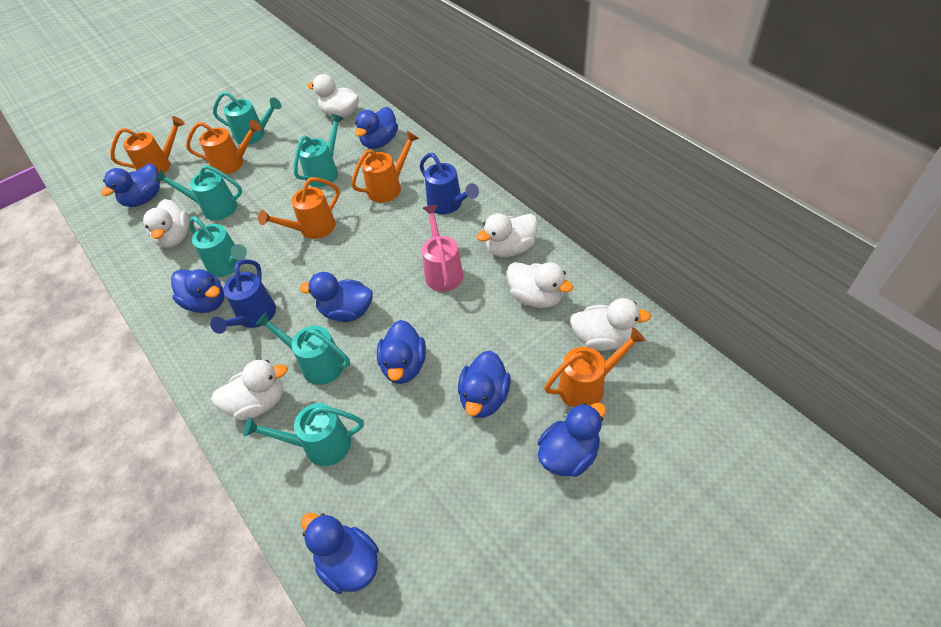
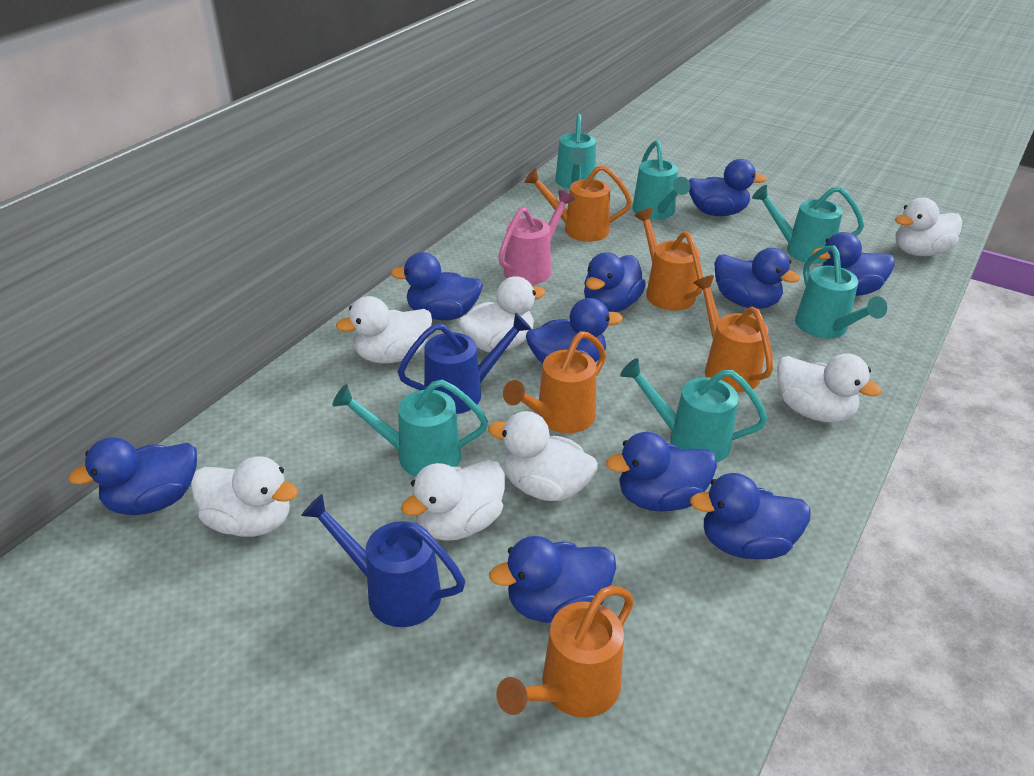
blue duck: 8 -> 10
white duck: 6 -> 7

